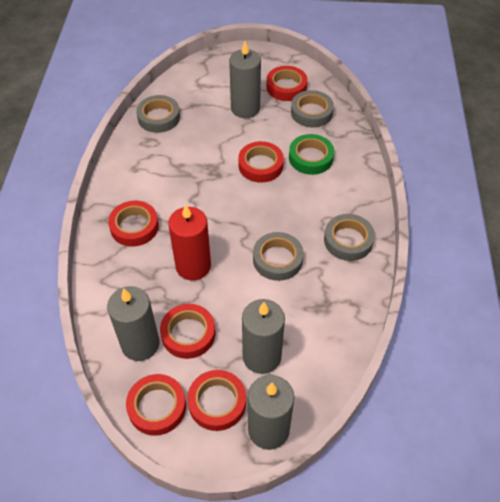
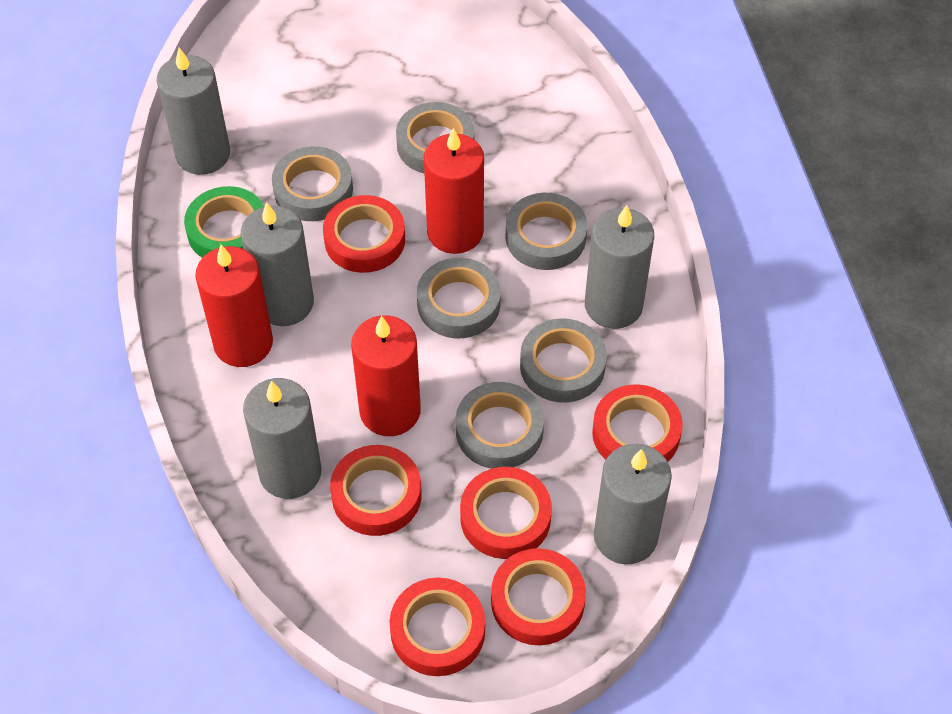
grey candle: 4 -> 5
grey tape: 4 -> 6
red candle: 1 -> 3

